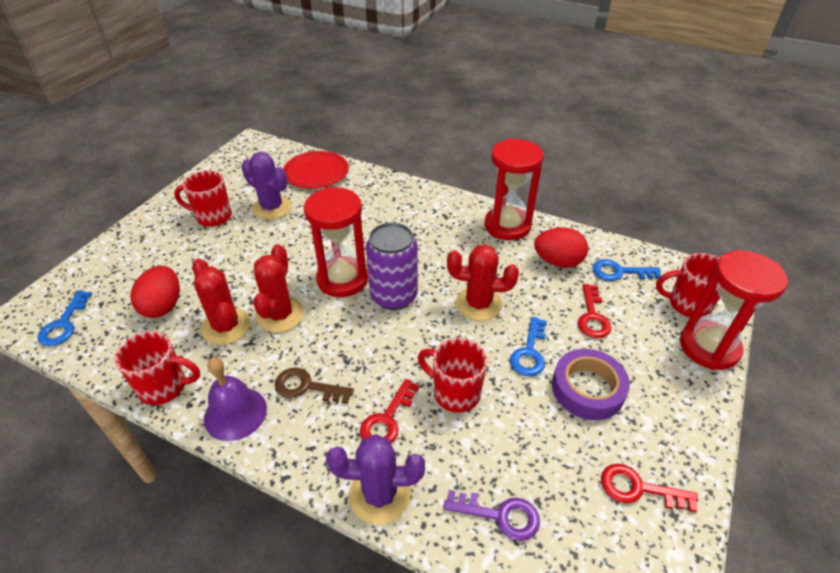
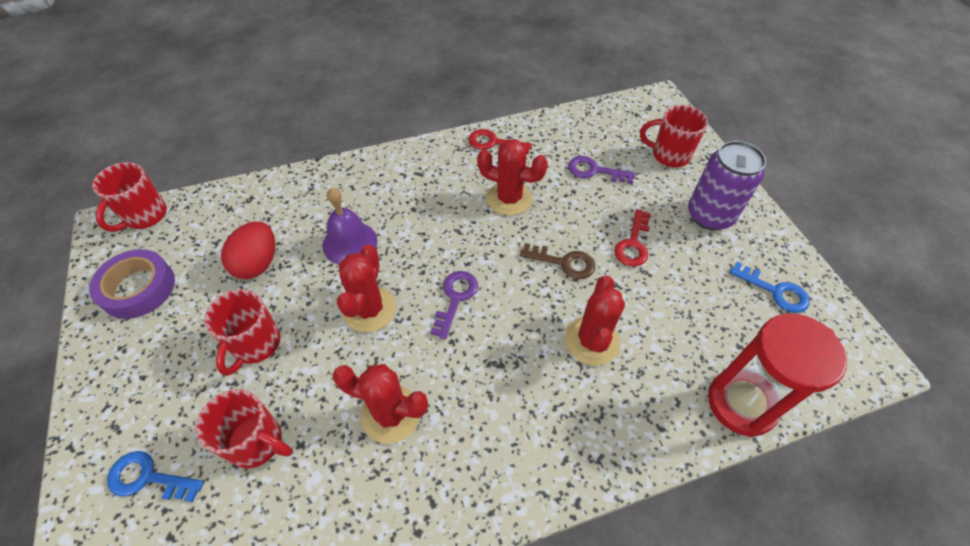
blue key: 3 -> 2
purple cactus: 2 -> 0
purple key: 1 -> 2
red cactus: 3 -> 4
red egg: 2 -> 1
red hourglass: 3 -> 1
red key: 3 -> 2
red plate: 1 -> 0

